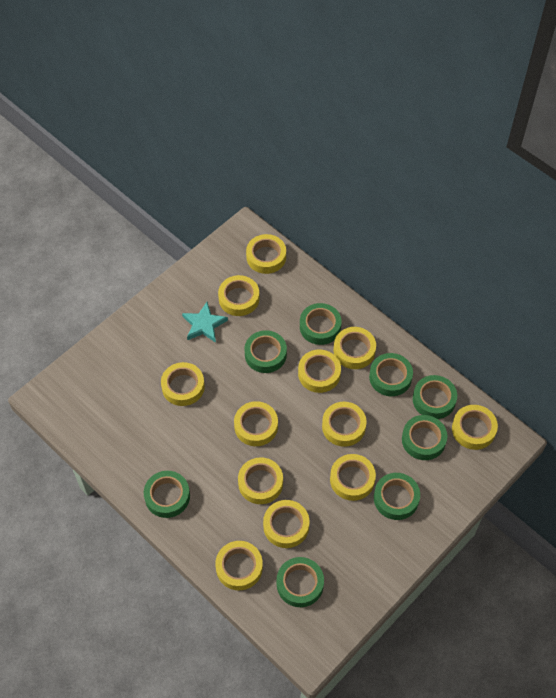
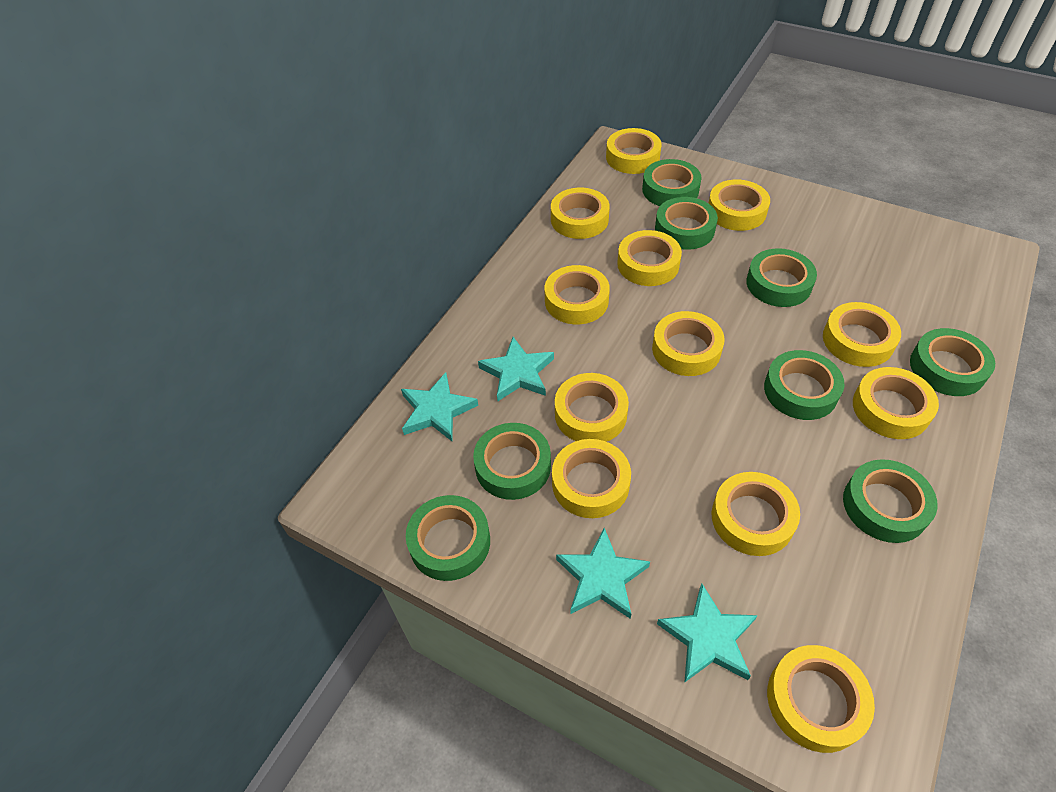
turquoise star: 1 -> 4

